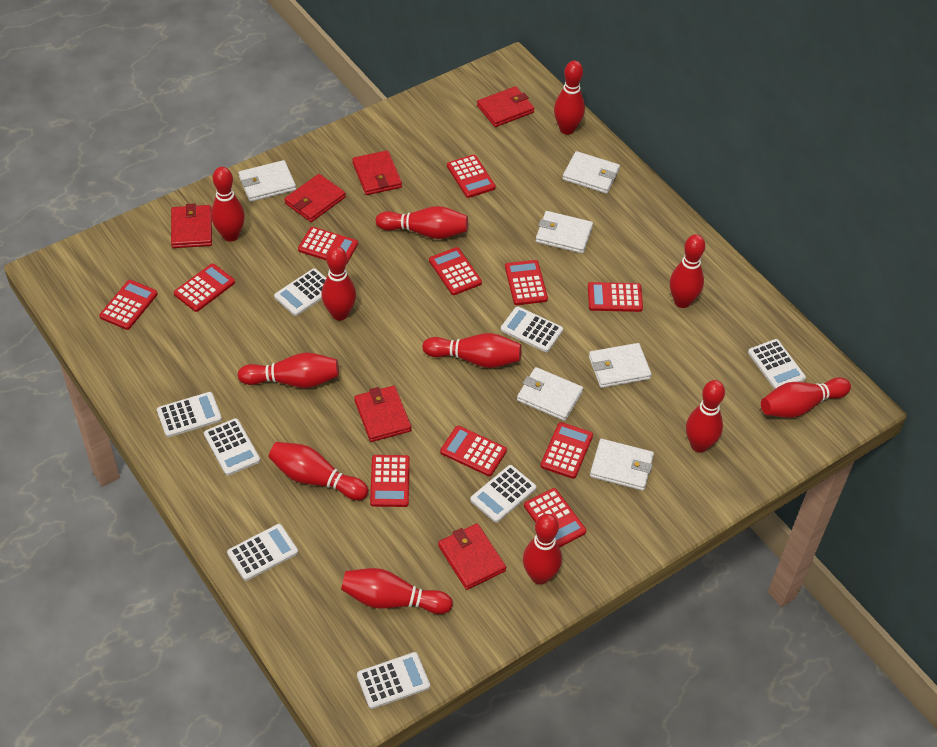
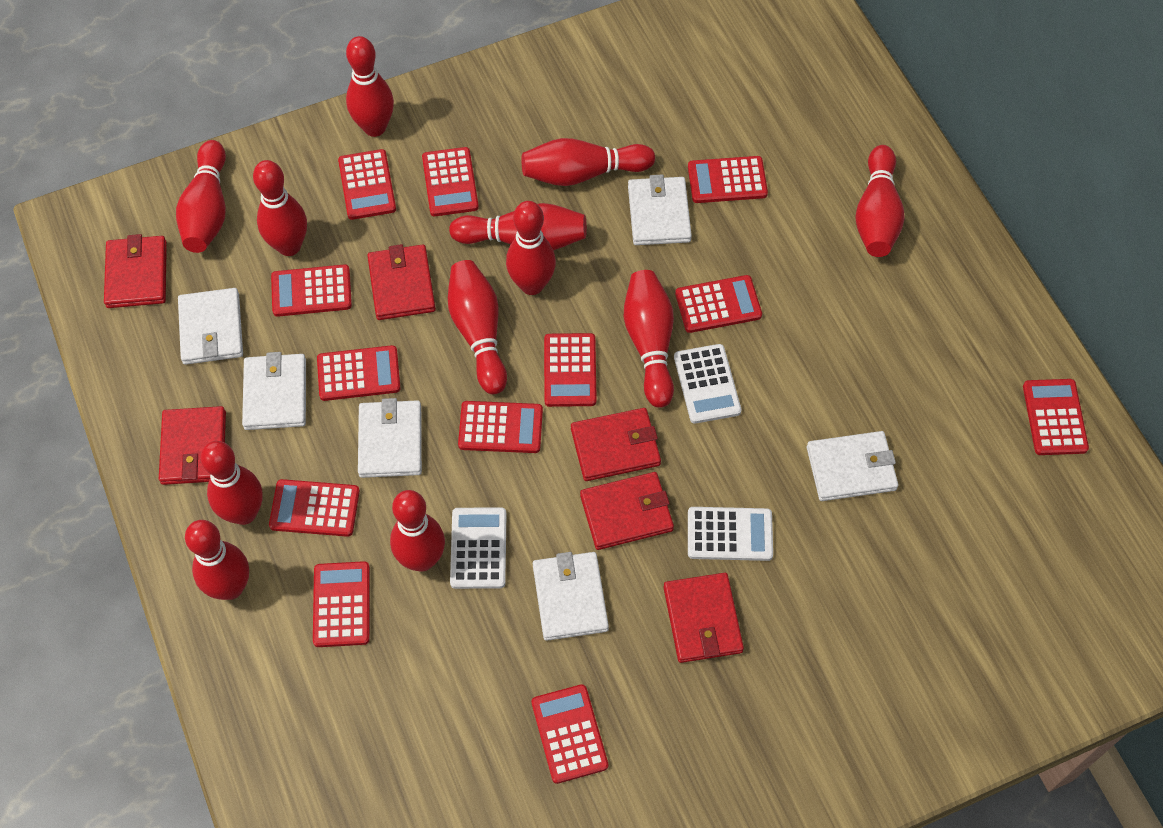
red calculator: 11 -> 12
white calculator: 8 -> 3

